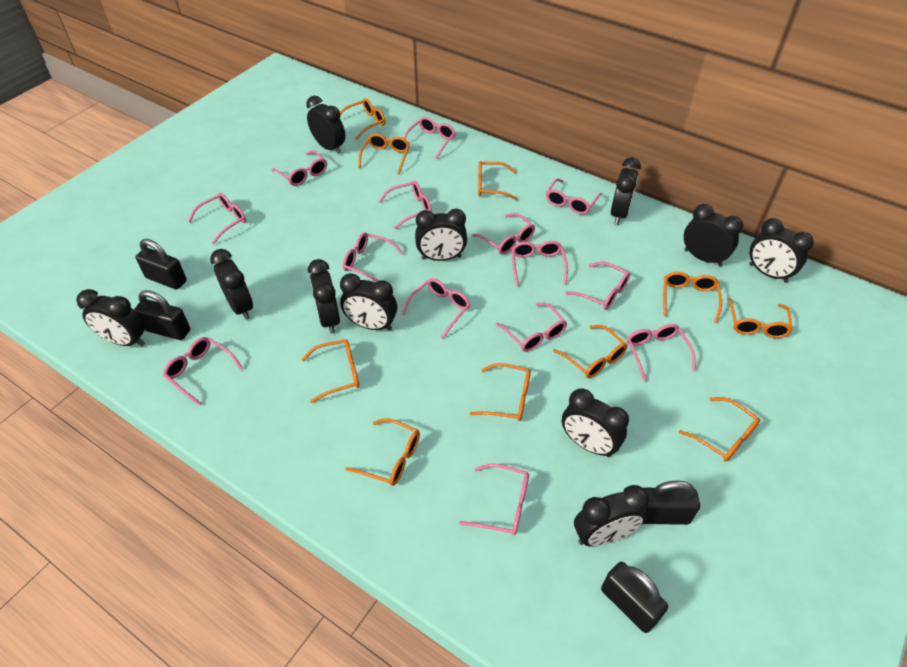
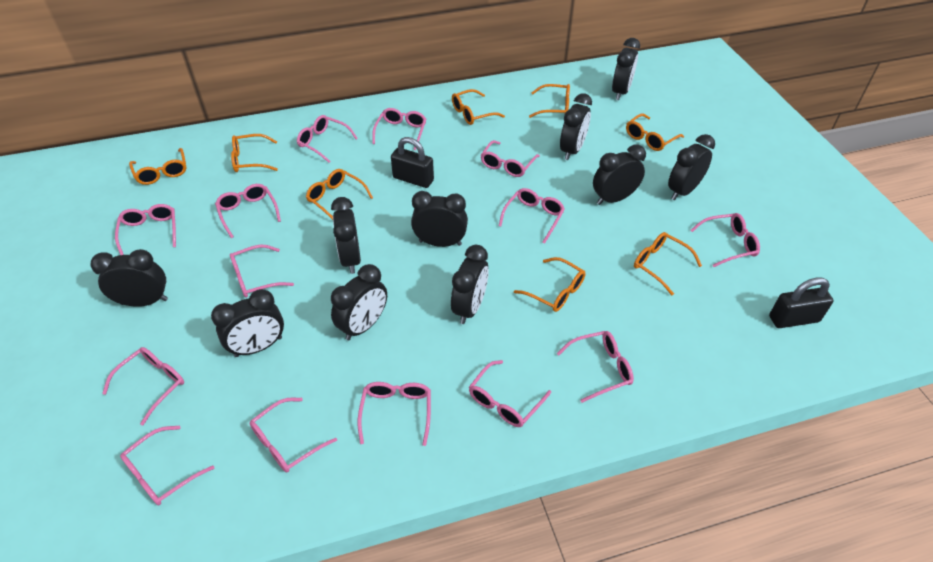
black clock: 11 -> 10
black padlock: 4 -> 2
orange glasses: 10 -> 8

